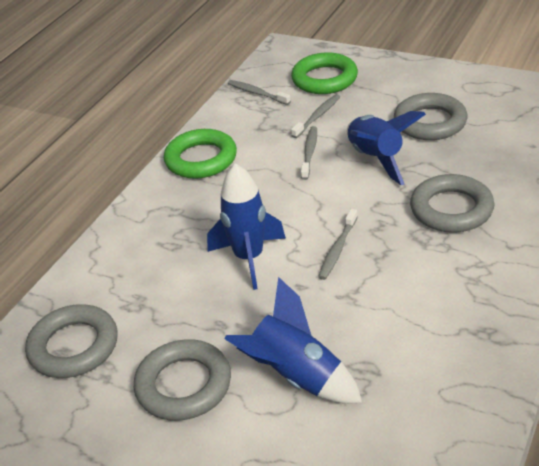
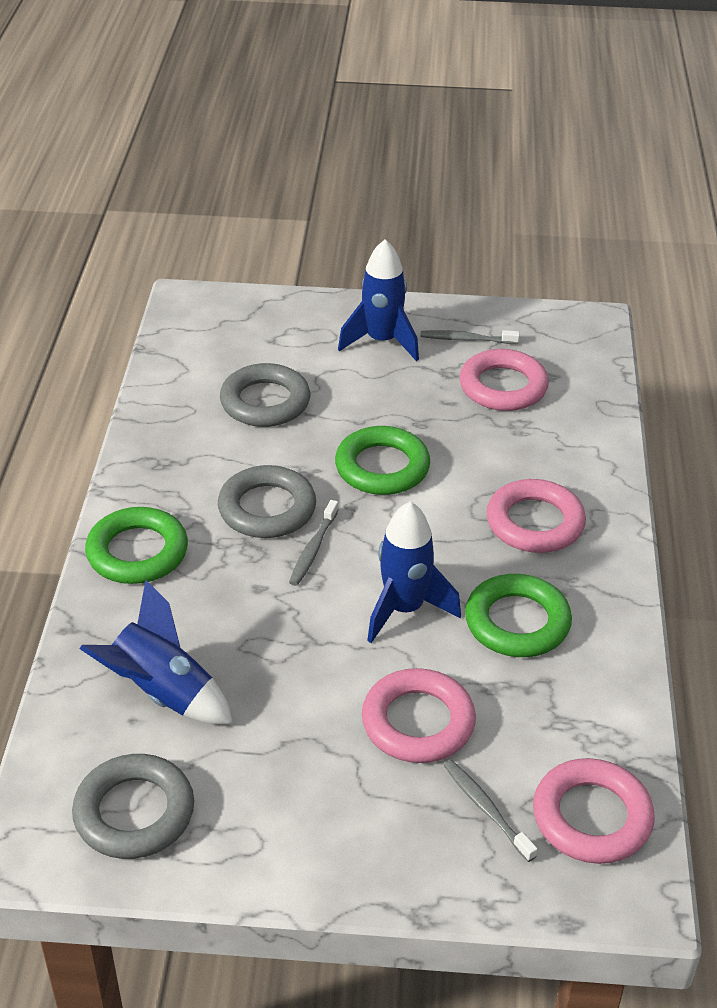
green ring: 2 -> 3
grey ring: 4 -> 3
grey toothbrush: 4 -> 3
pink ring: 0 -> 4

